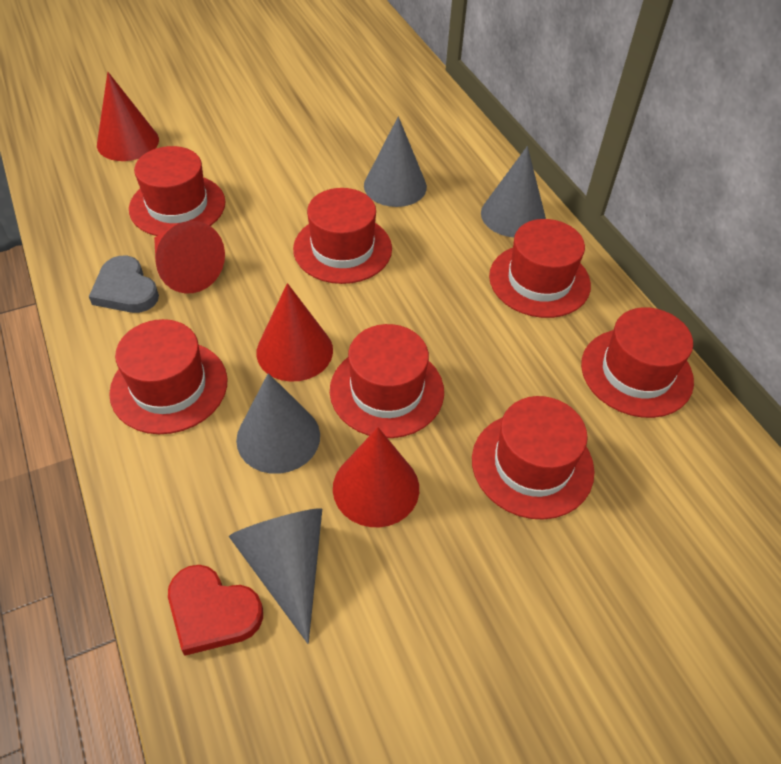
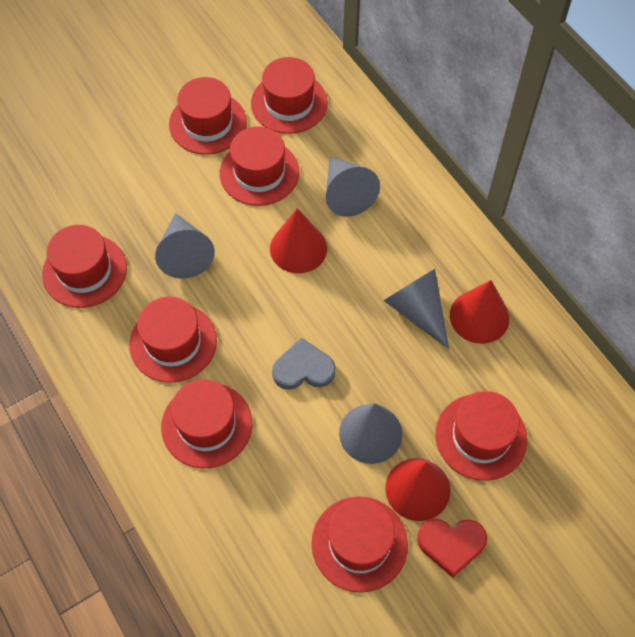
red cone: 4 -> 3
red hat: 7 -> 8

